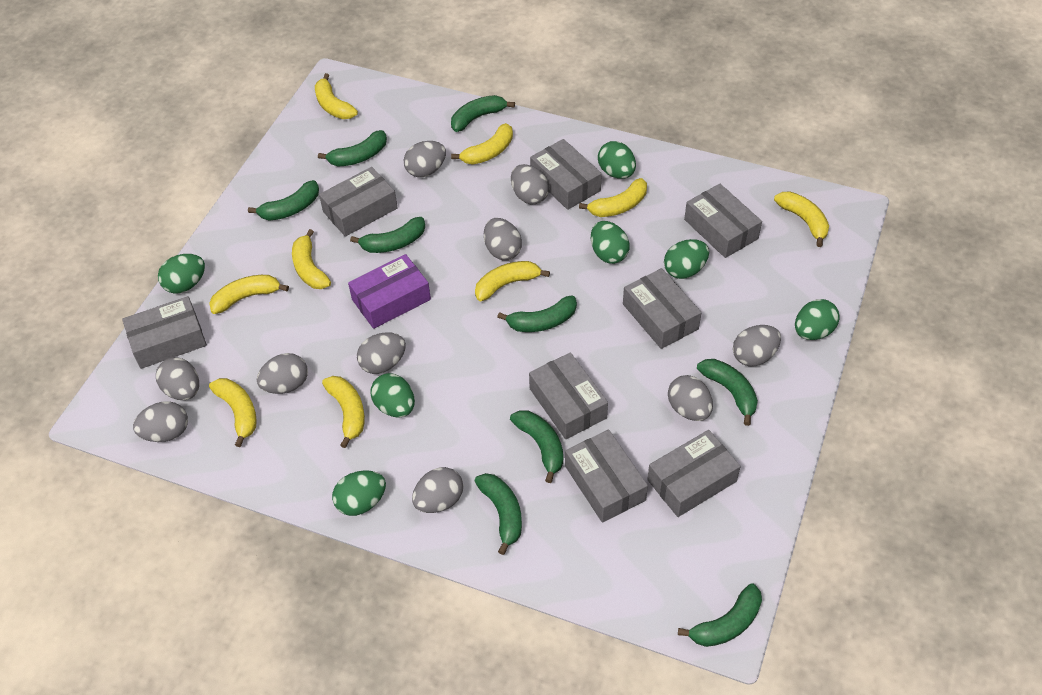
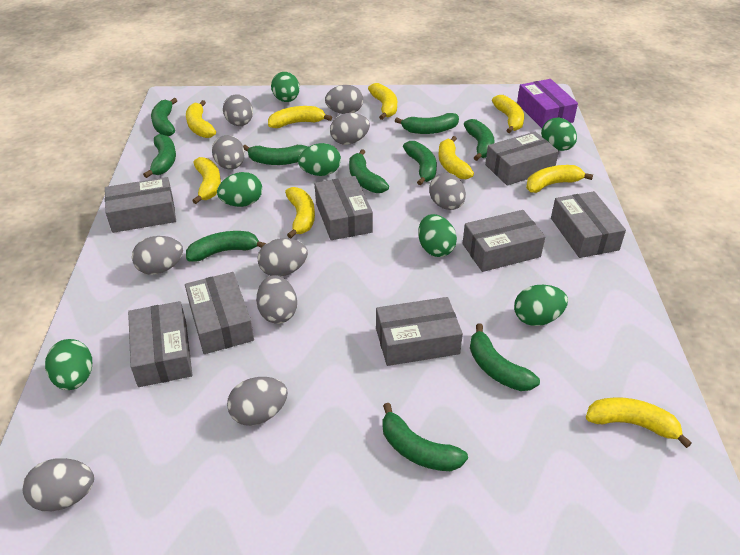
green banana: 9 -> 10

